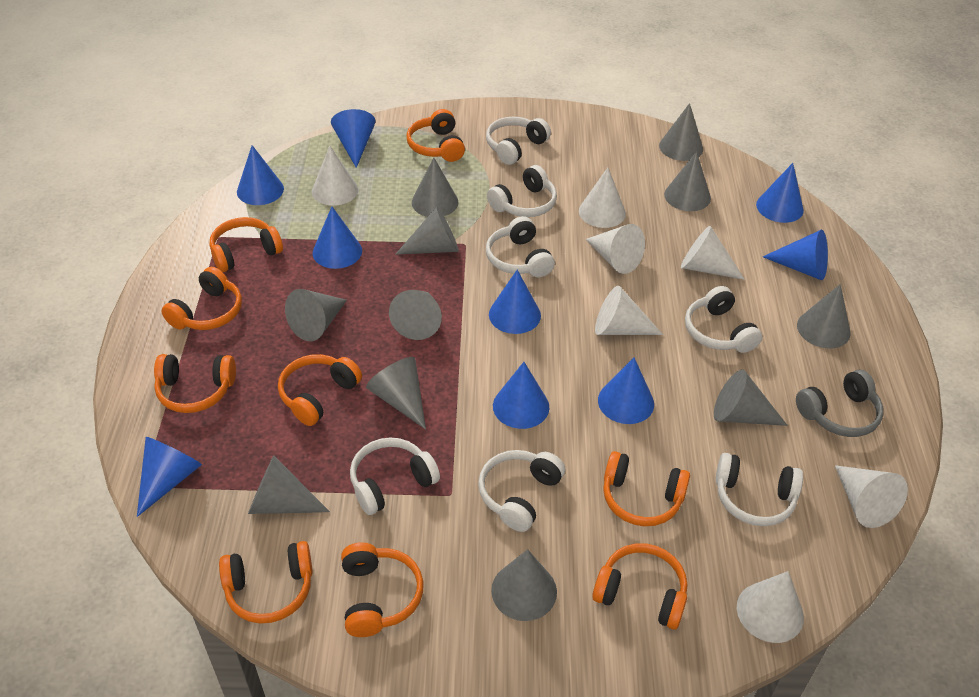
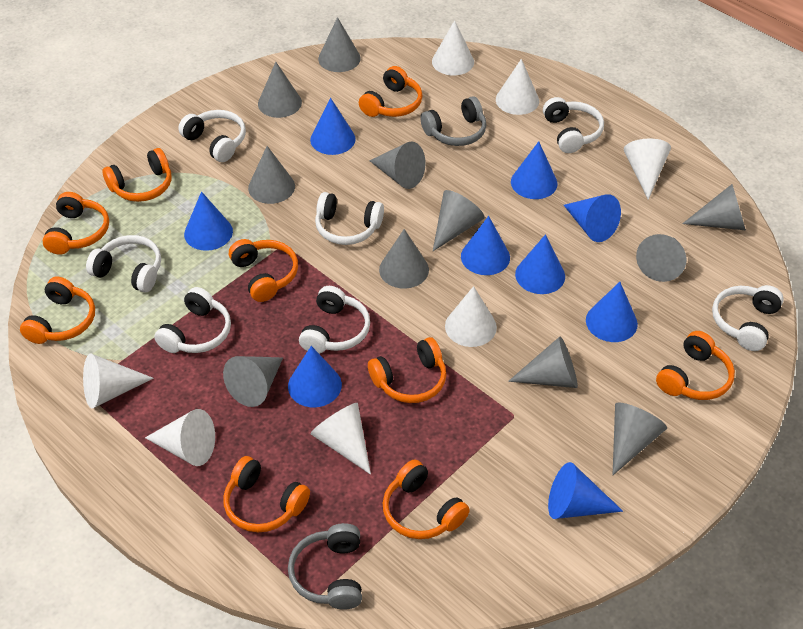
grey headphones: 1 -> 2

